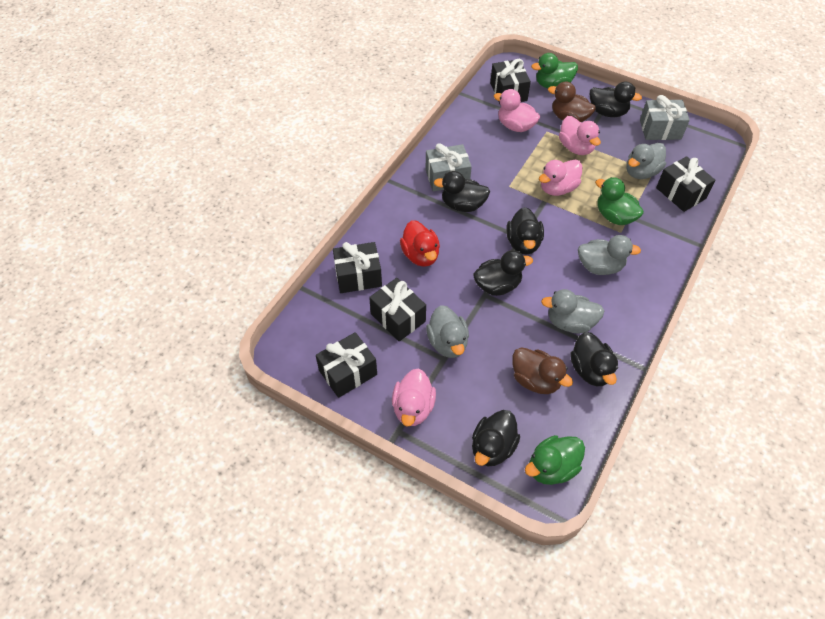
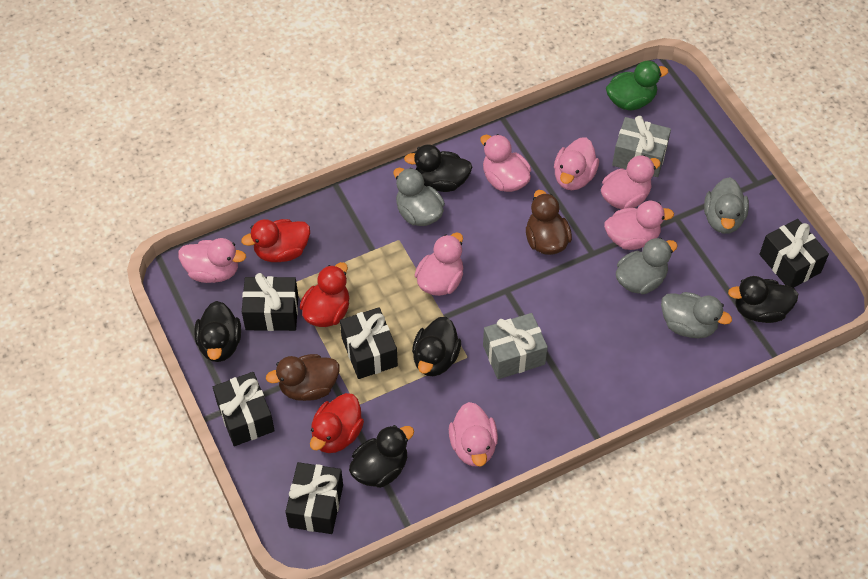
black duck: 6 -> 5
green duck: 3 -> 1
pink duck: 4 -> 7
red duck: 1 -> 3

